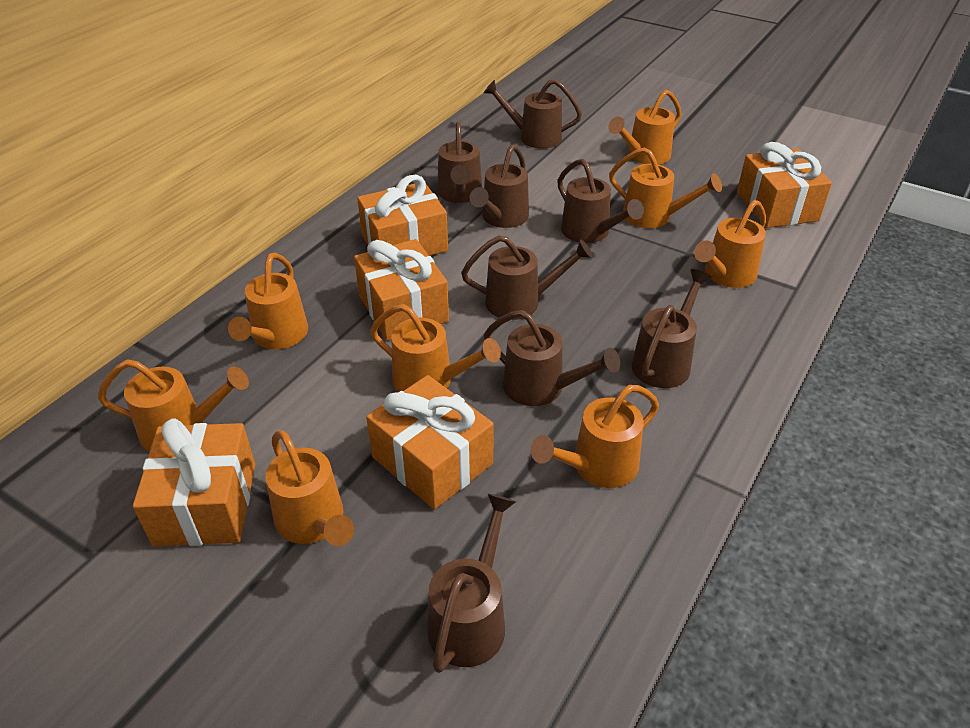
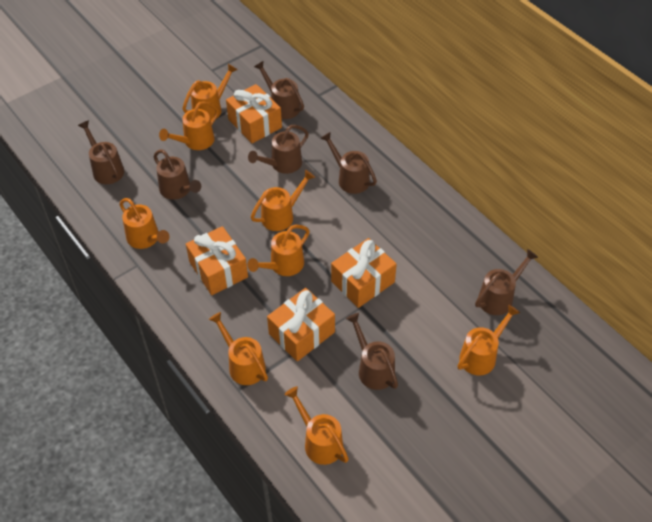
brown watering can: 8 -> 7
orange gift: 5 -> 4

